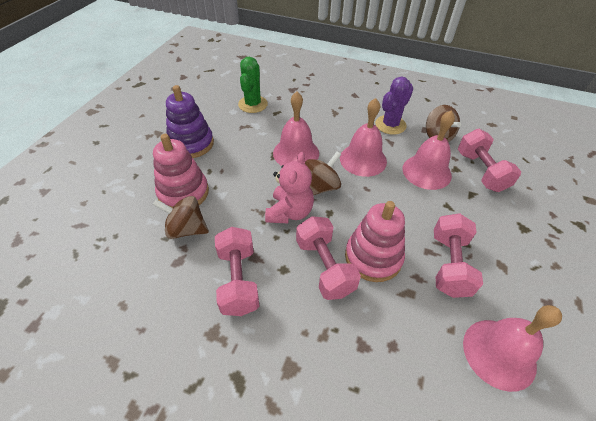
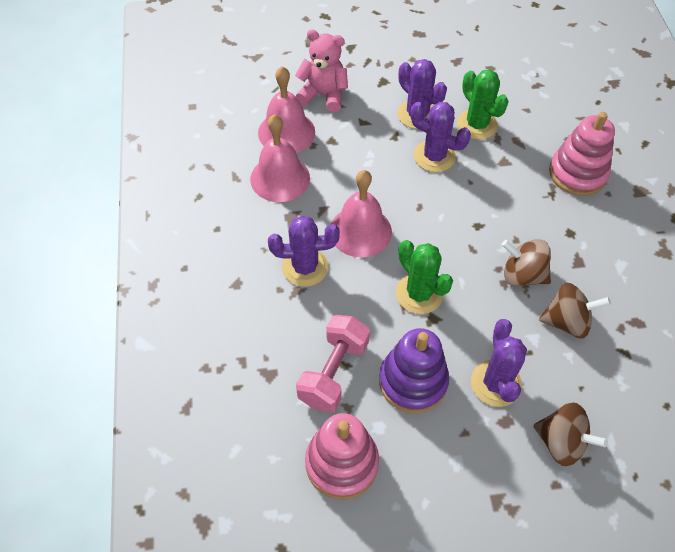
green cactus: 1 -> 2
pink bell: 4 -> 3
pink dumbbell: 4 -> 1
purple cactus: 1 -> 4

